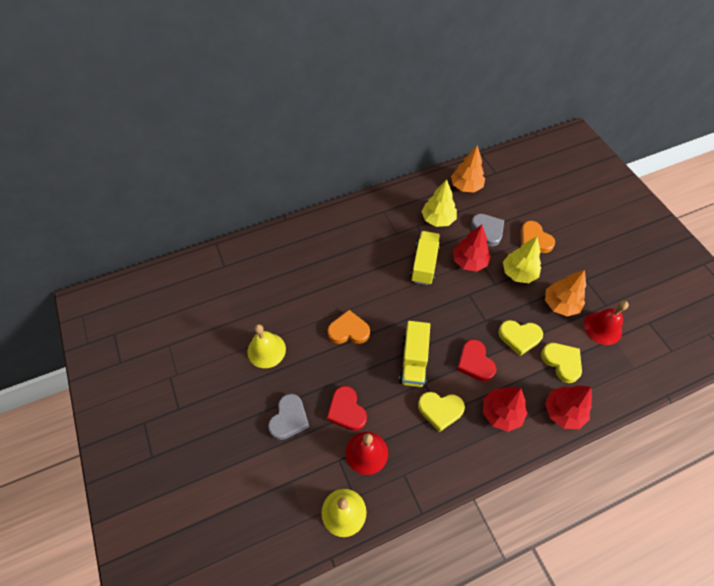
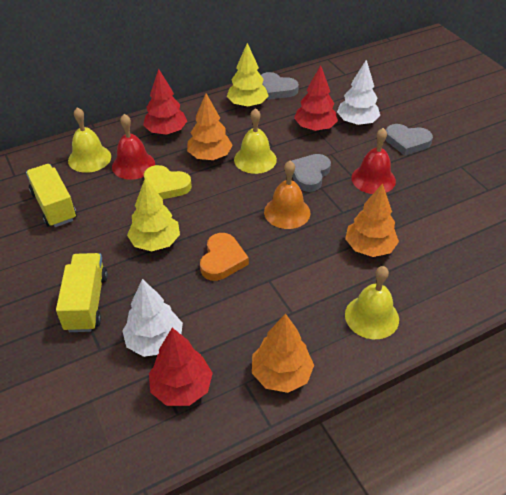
grey heart: 2 -> 3
orange bell: 0 -> 1
orange heart: 2 -> 1
orange tree: 2 -> 3
red heart: 2 -> 0
white tree: 0 -> 2
yellow bell: 2 -> 3
yellow heart: 3 -> 1

